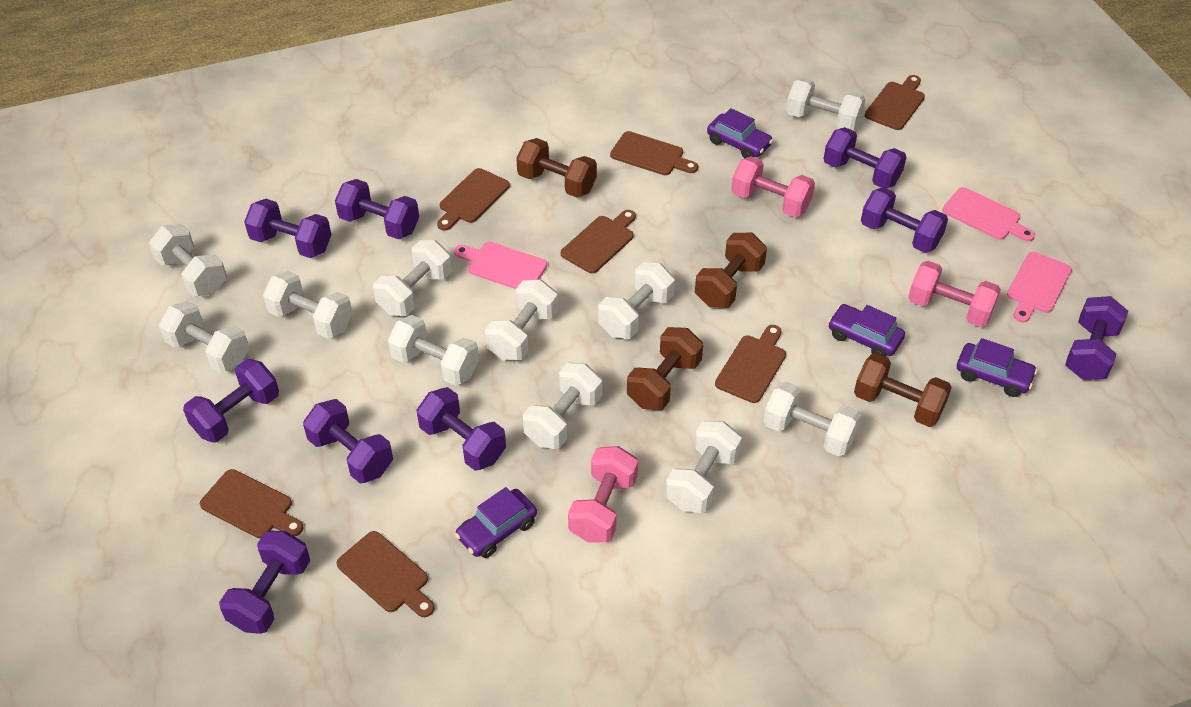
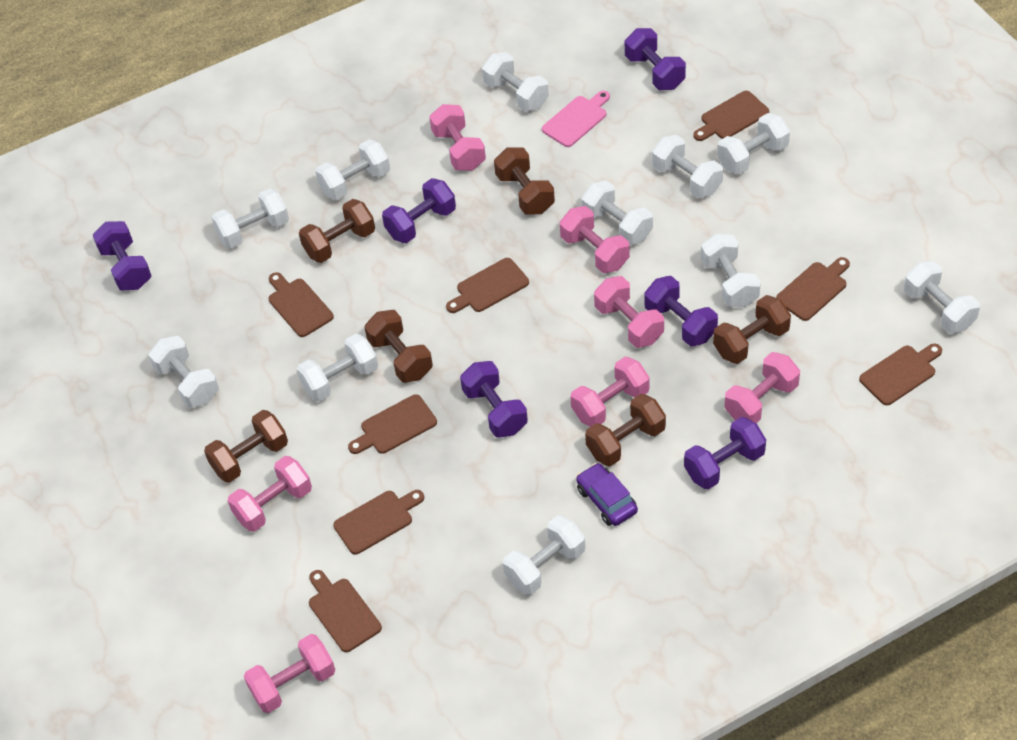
brown cutting board: 7 -> 8
brown dumbbell: 4 -> 6
pink cutting board: 3 -> 1
pink dumbbell: 3 -> 7
purple car: 4 -> 1
purple dumbbell: 9 -> 6

